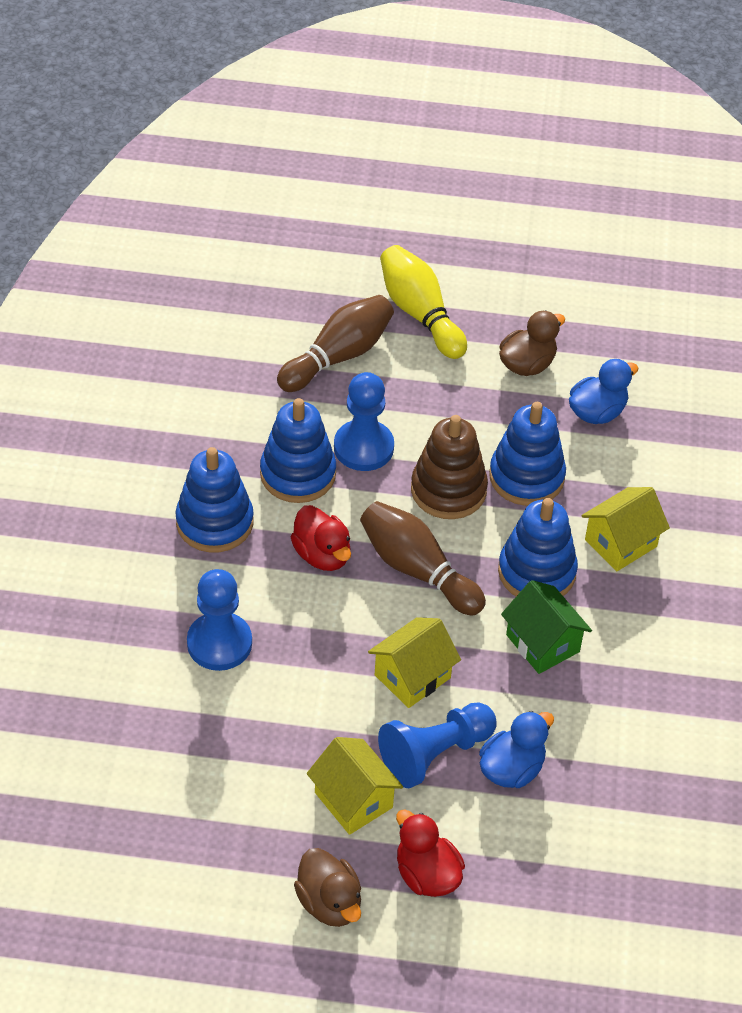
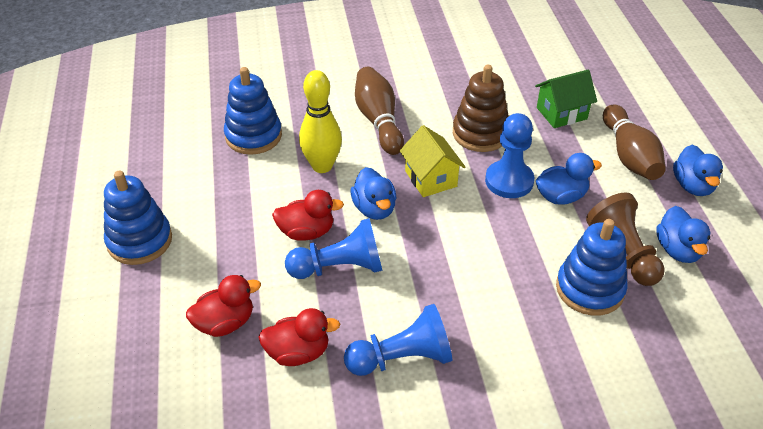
blue duck: 2 -> 4
blue stacking toy: 4 -> 3
brown duck: 2 -> 0
brown pawn: 0 -> 1
red duck: 2 -> 3
yellow house: 3 -> 1

